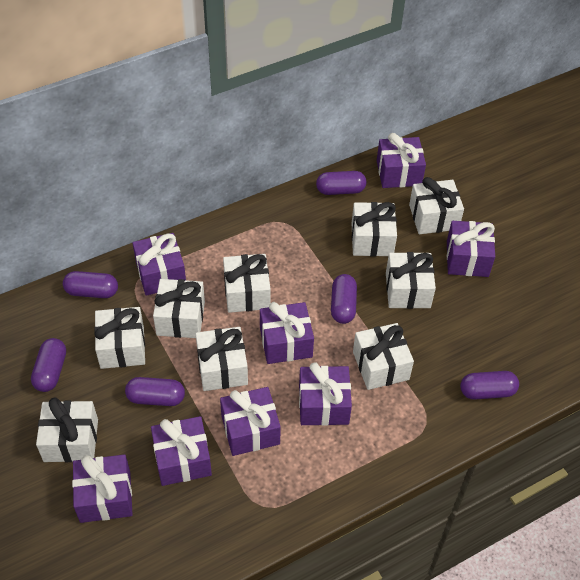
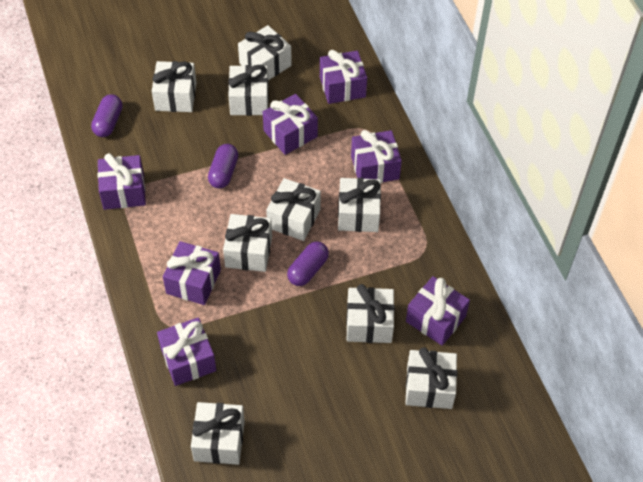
purple capsule: 6 -> 3
purple gift: 8 -> 7

